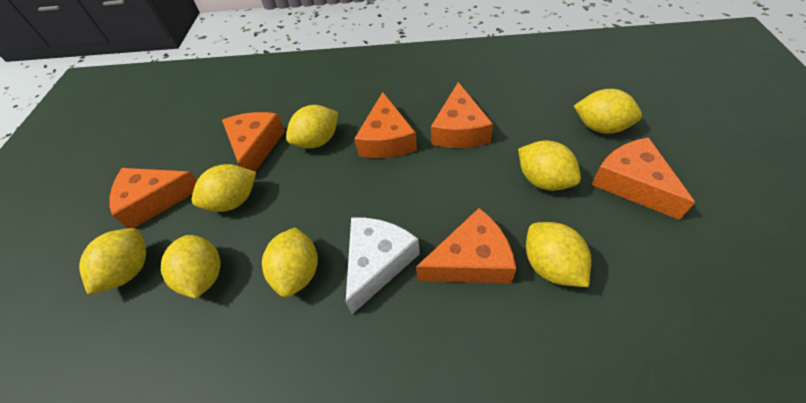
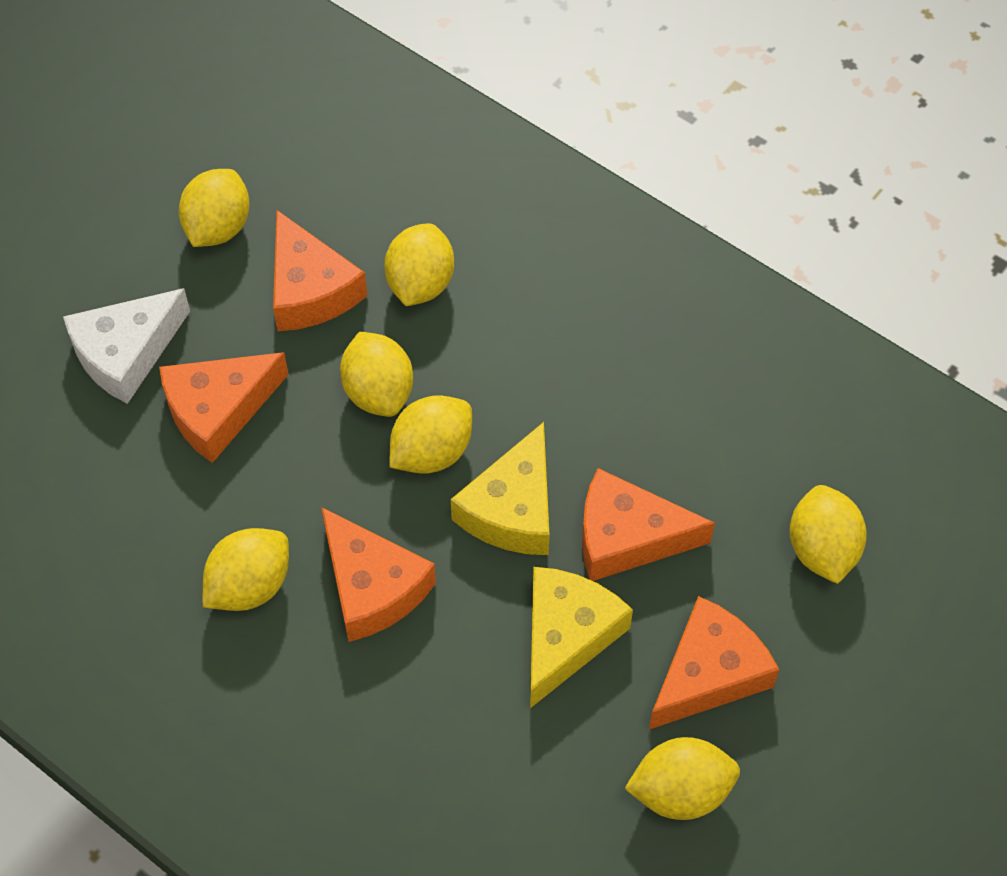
orange cheese: 6 -> 5
yellow cheese: 0 -> 2
yellow lemon: 8 -> 7

